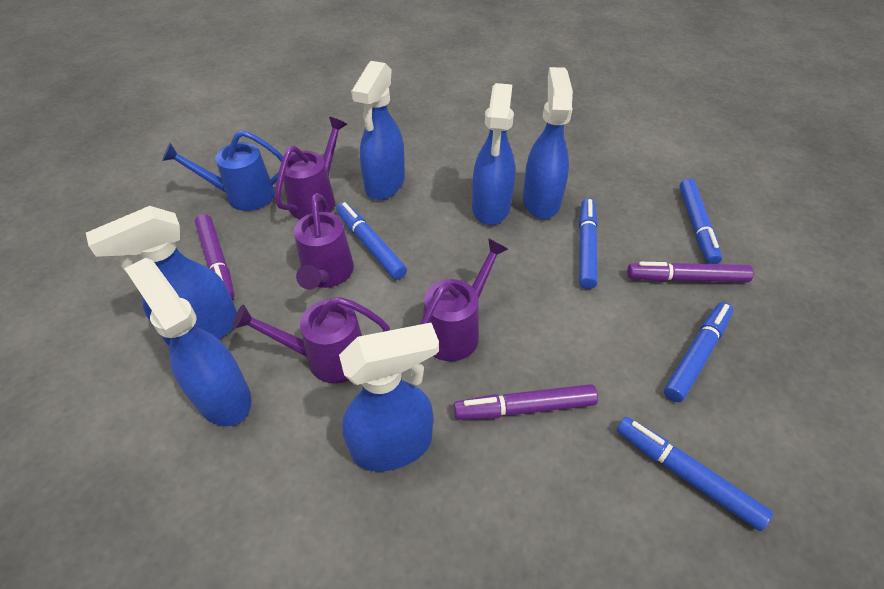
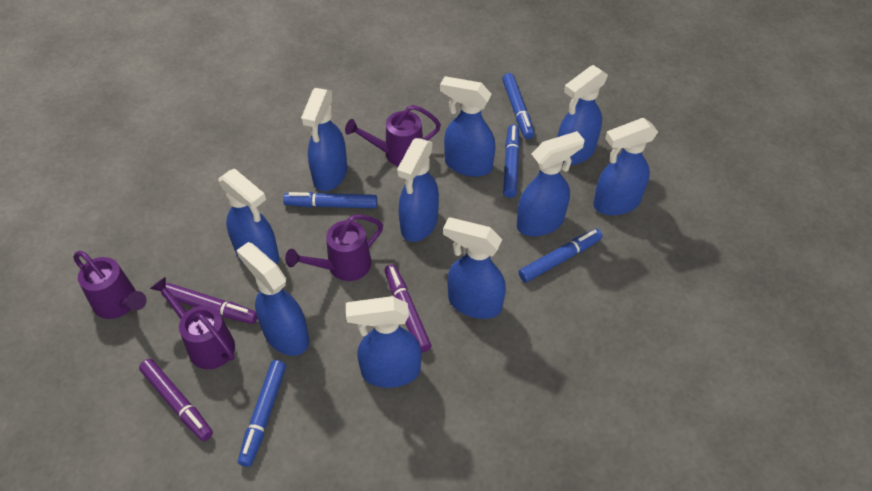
blue spray bottle: 6 -> 10
blue watering can: 1 -> 0

